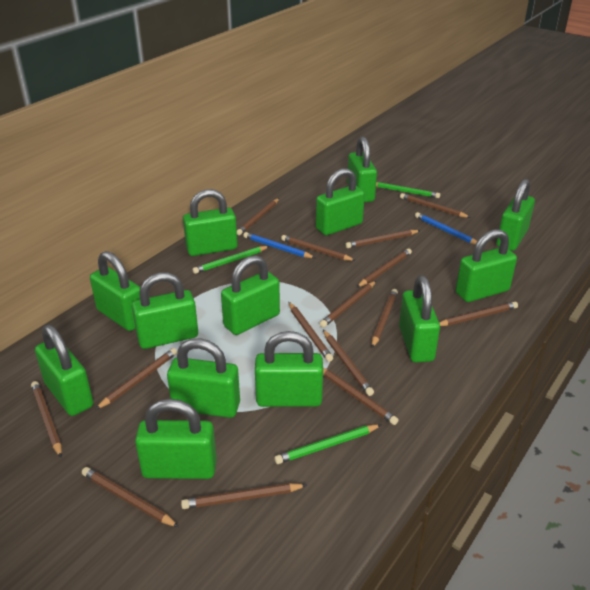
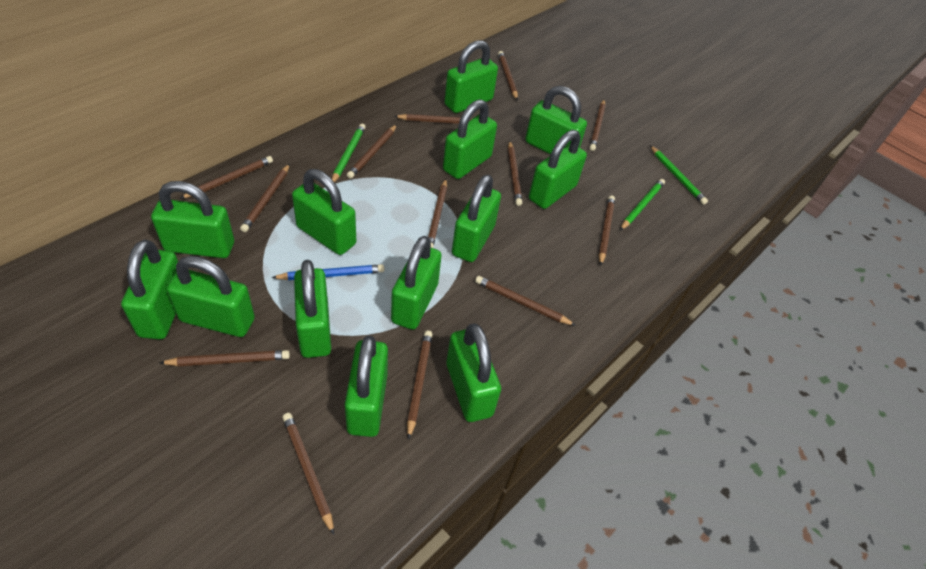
blue pencil: 2 -> 1
brown pencil: 15 -> 13

